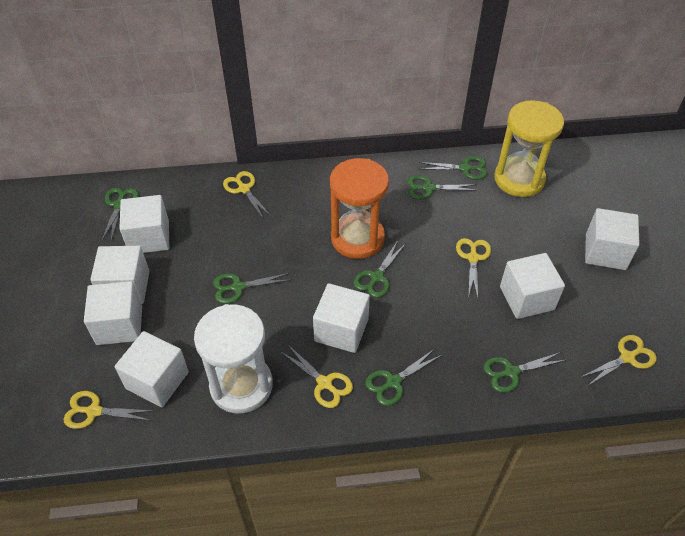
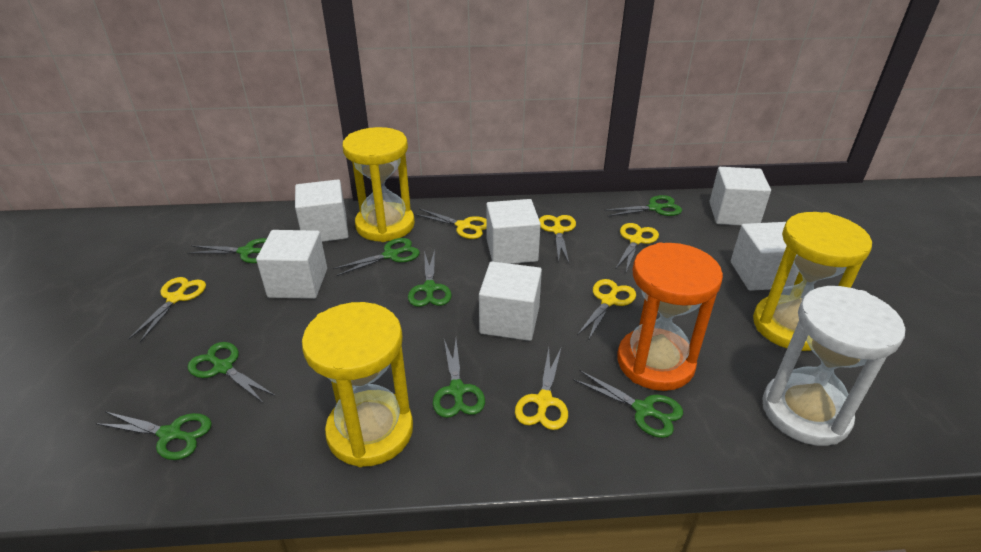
green scissors: 7 -> 8
white cube: 7 -> 6
yellow hourglass: 1 -> 3
yellow scissors: 5 -> 6

